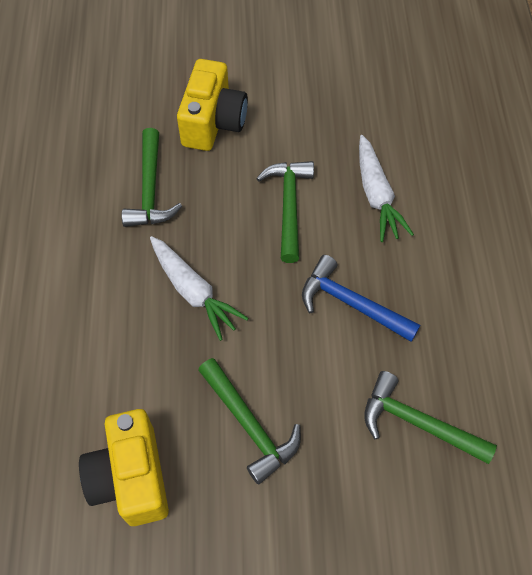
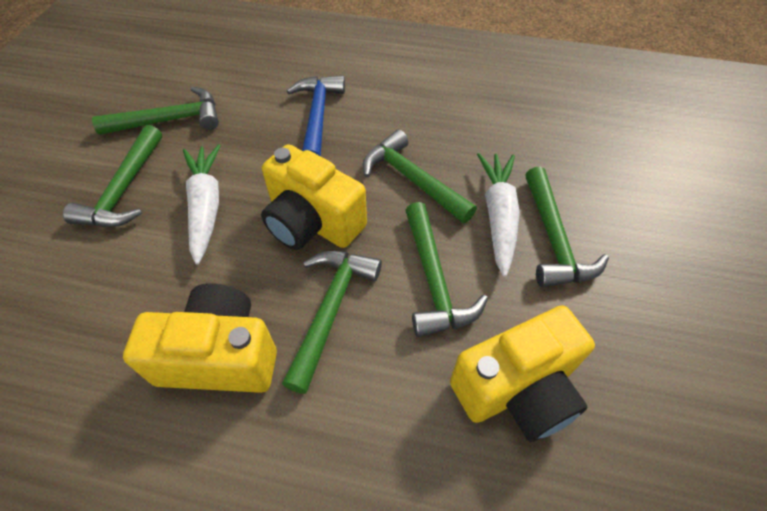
green hammer: 4 -> 6
yellow camera: 2 -> 3

